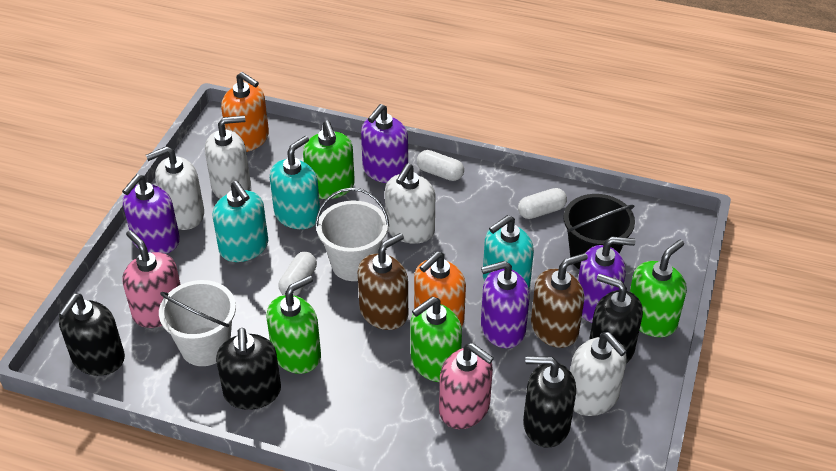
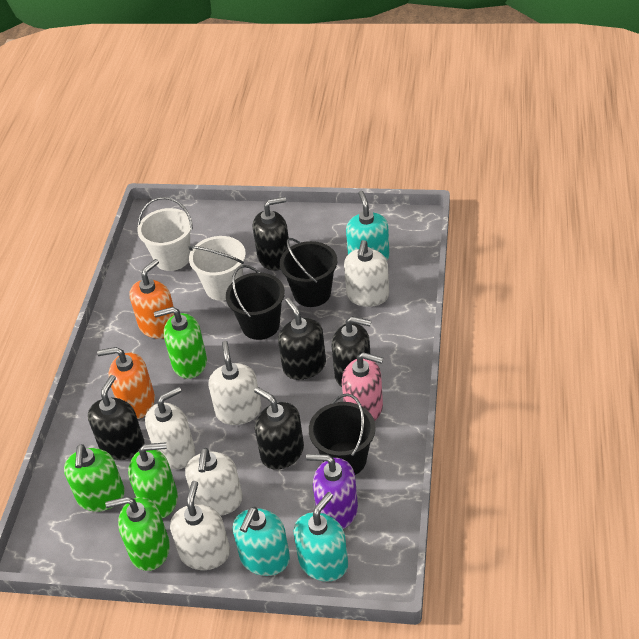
black bucket: 1 -> 3
black soap dispenser: 4 -> 5
brown soap dispenser: 2 -> 0
pink soap dispenser: 2 -> 1
purple soap dispenser: 4 -> 1
white capsule: 3 -> 0
white soap dispenser: 4 -> 5

